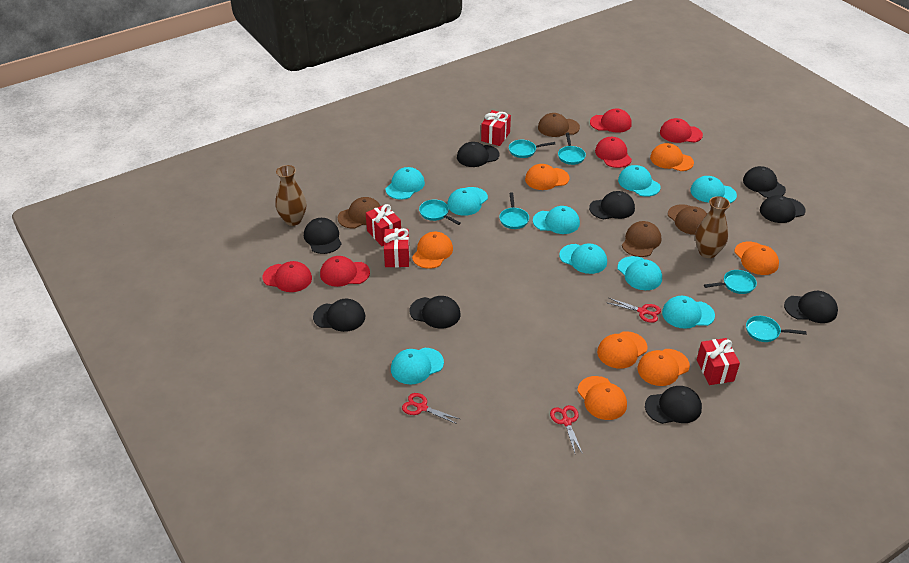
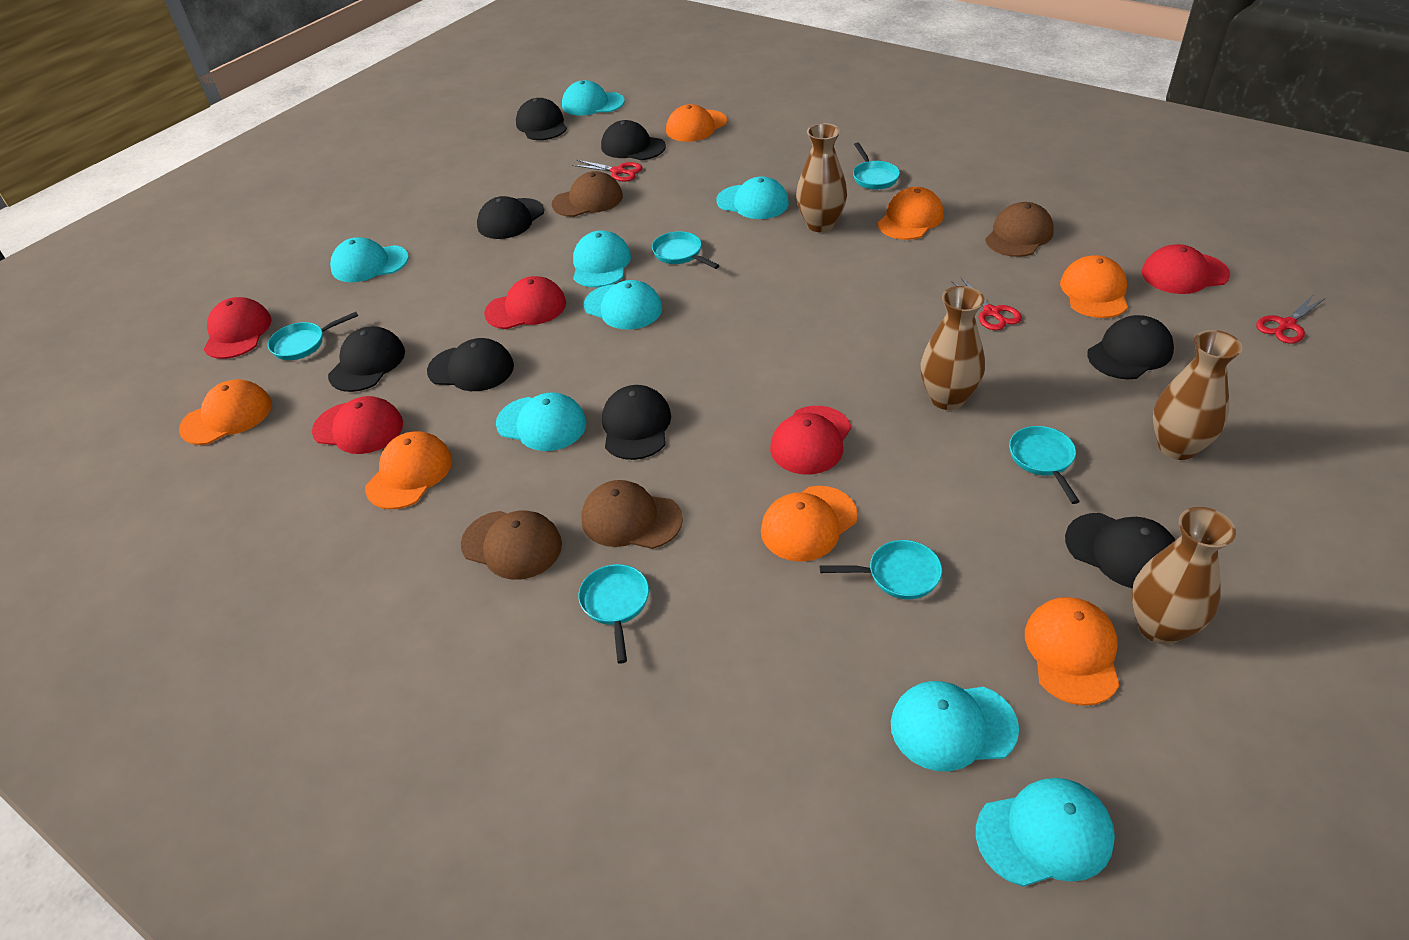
black cap: 9 -> 8
brown vase: 2 -> 4
red gift: 4 -> 0
turquoise cap: 9 -> 8

